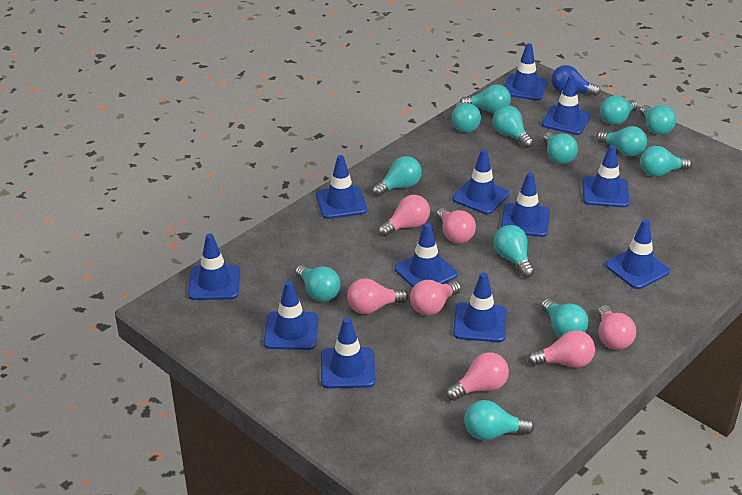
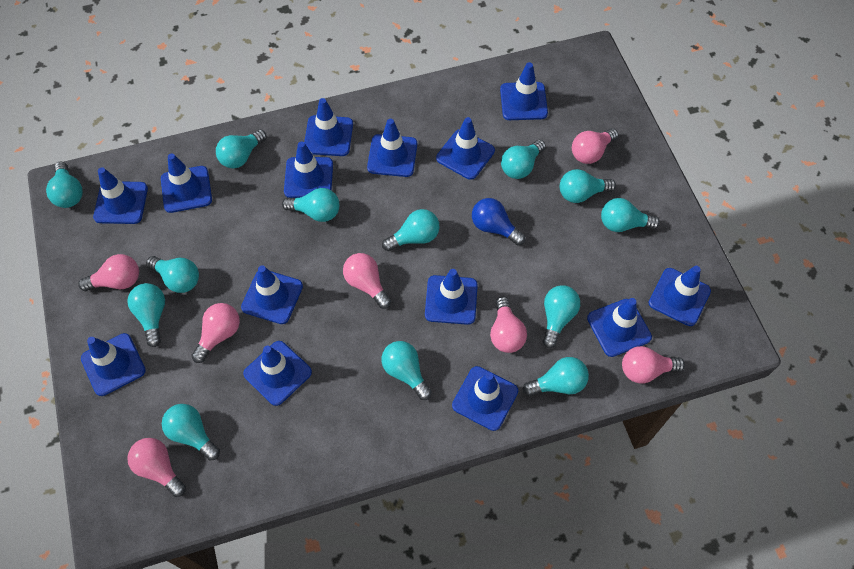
blue traffic cone: 12 -> 14

